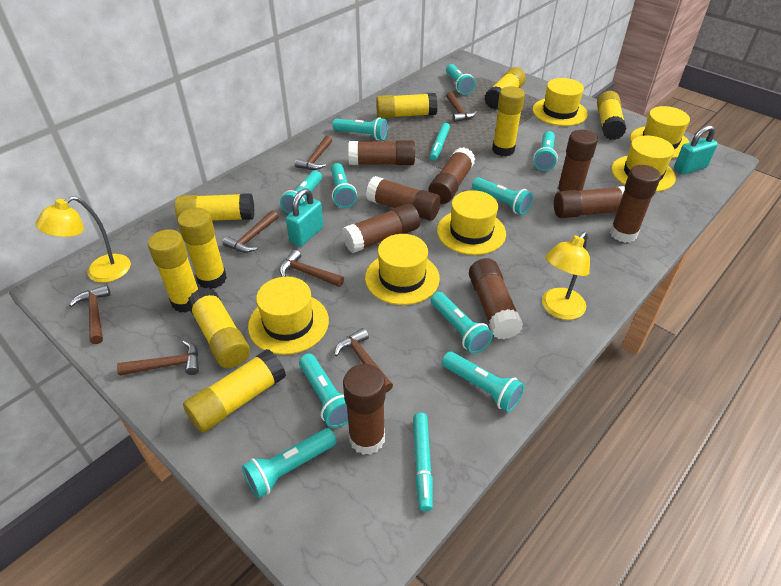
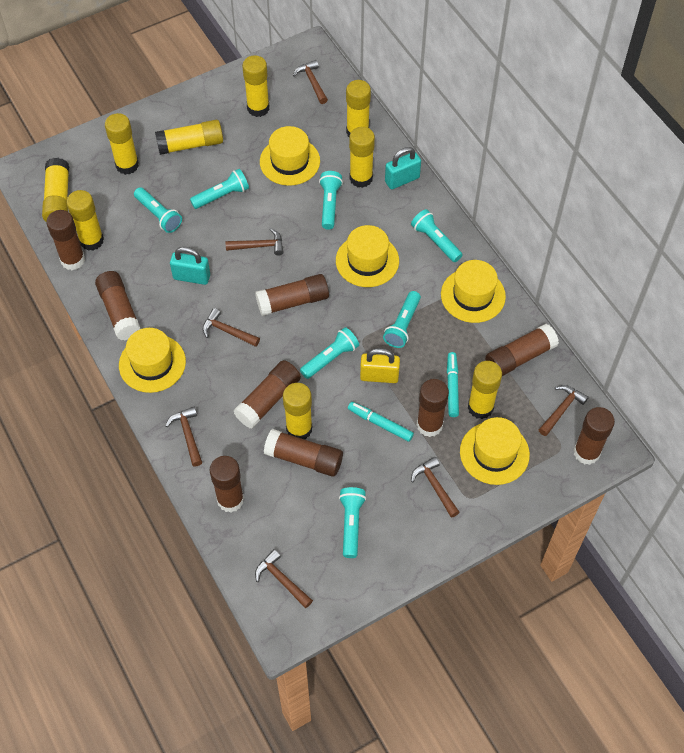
turquoise flashlight: 10 -> 7
yellow hat: 6 -> 5
yellow lamp: 2 -> 0
yellow padlock: 0 -> 1

